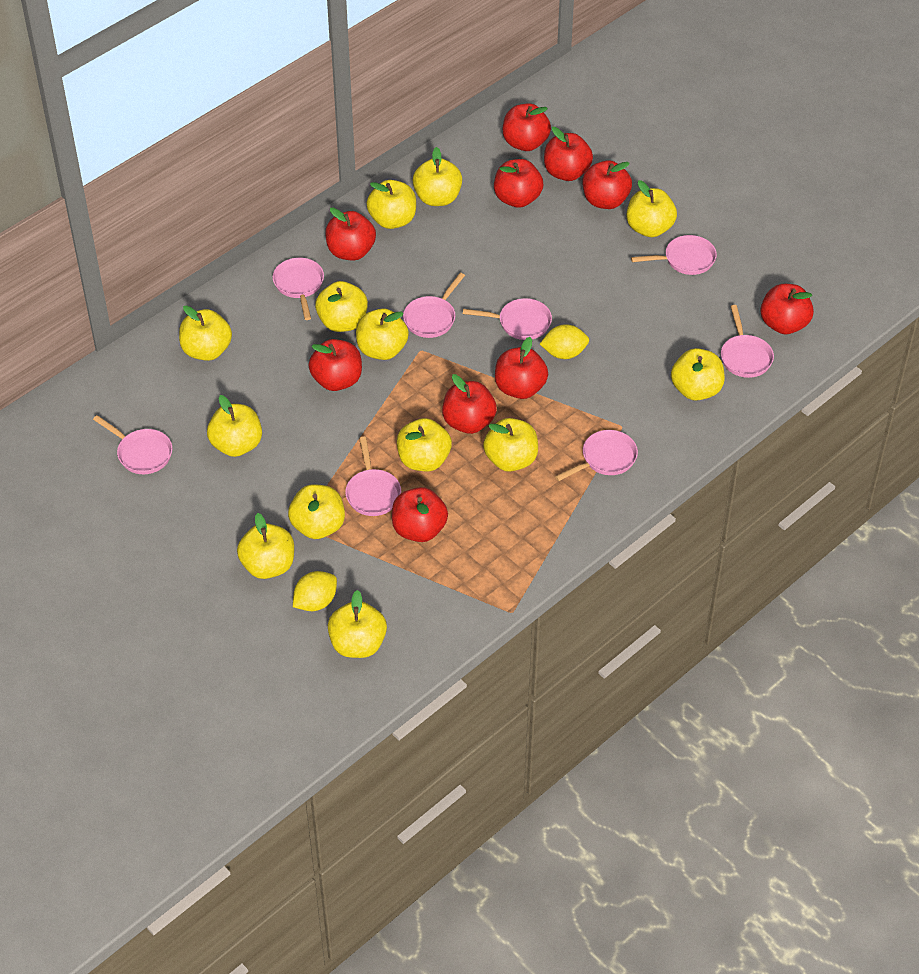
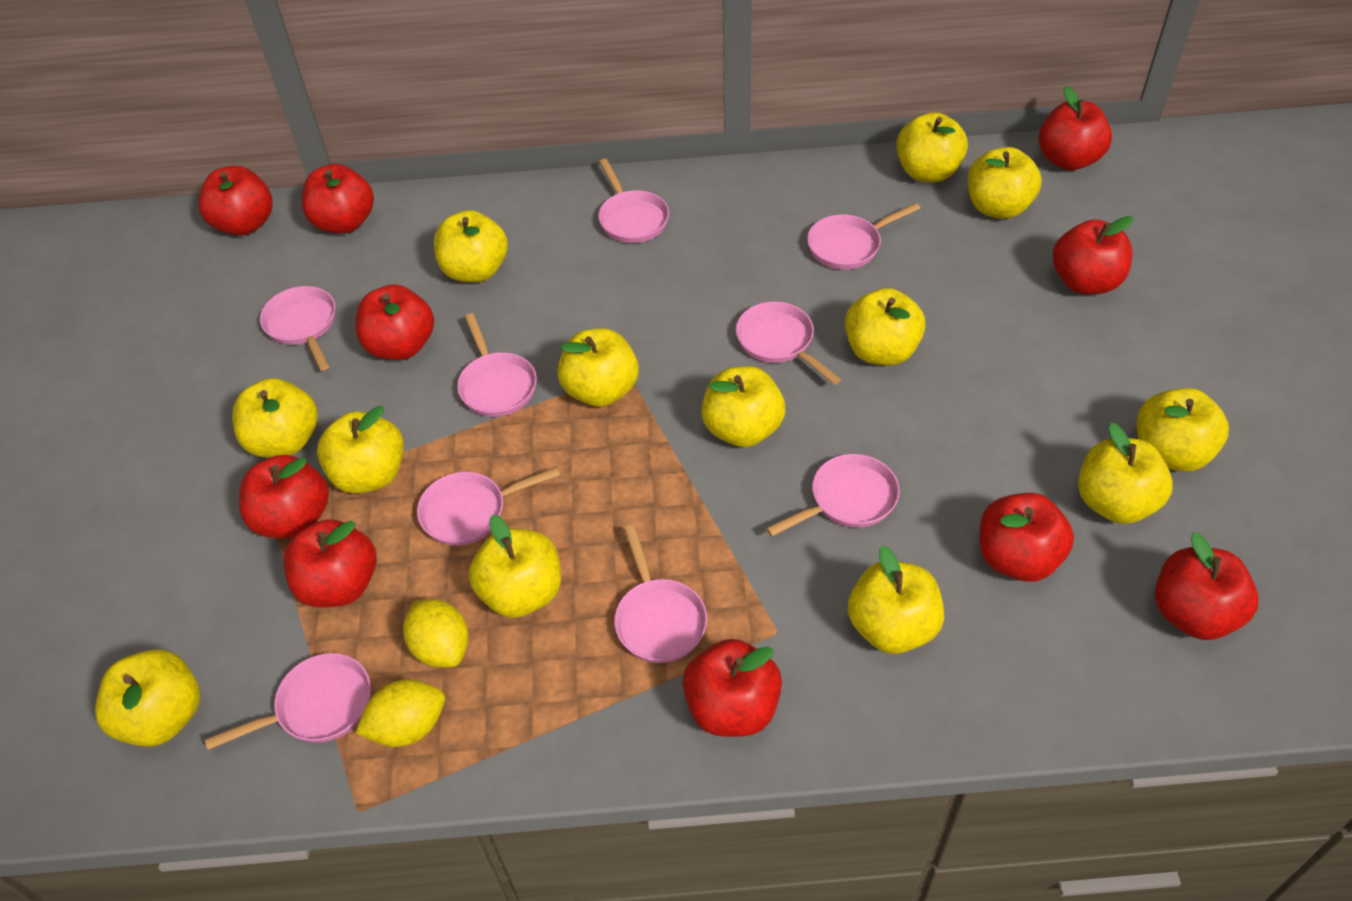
pink pan: 8 -> 9

